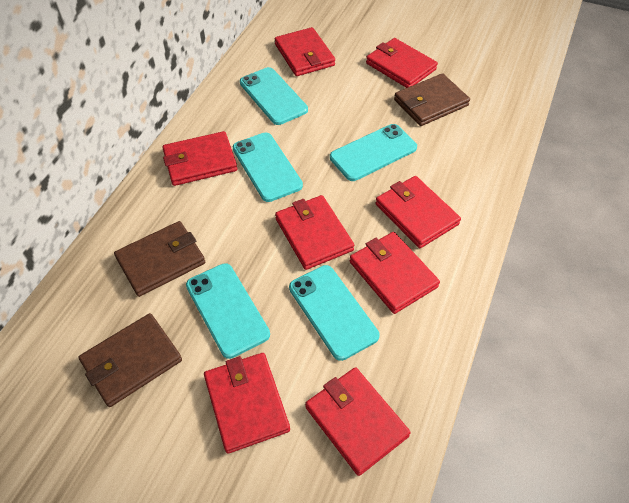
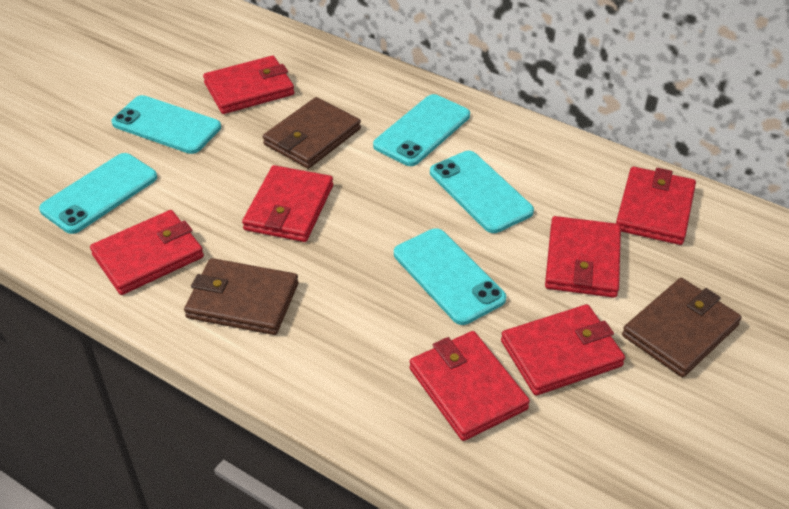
red wallet: 8 -> 7

